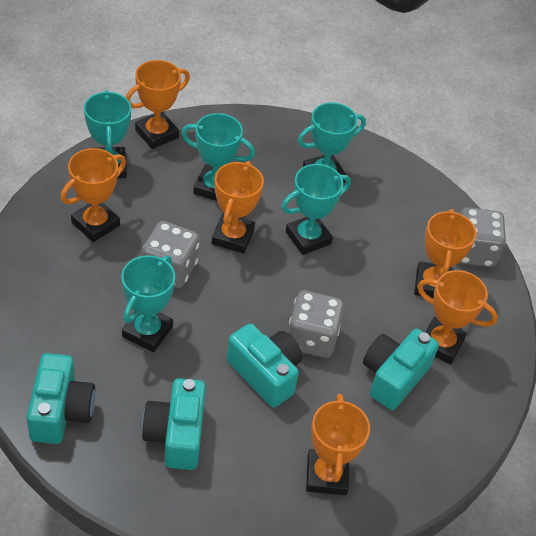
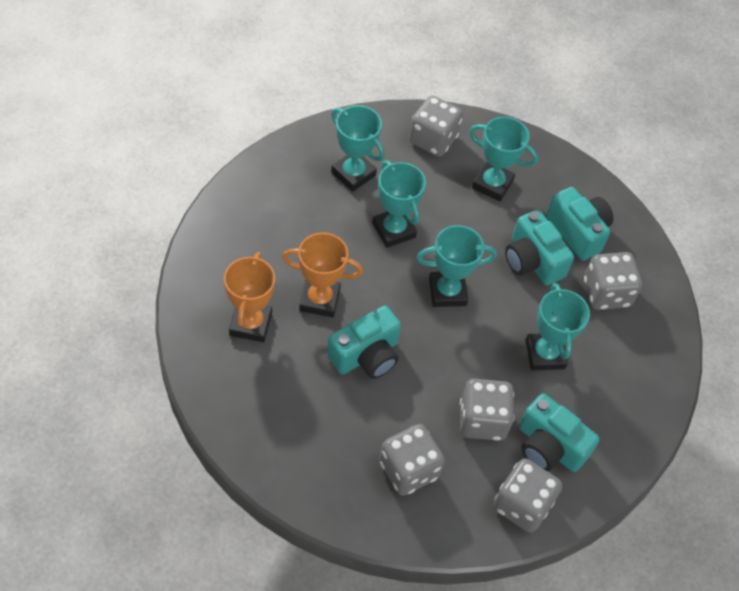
grey dice: 3 -> 5
orange trophy: 6 -> 2

